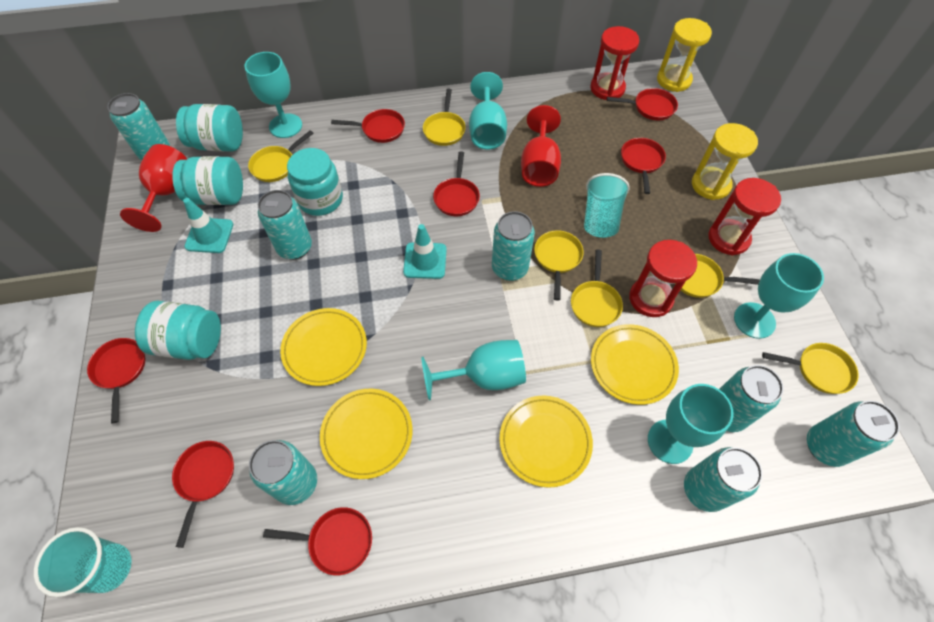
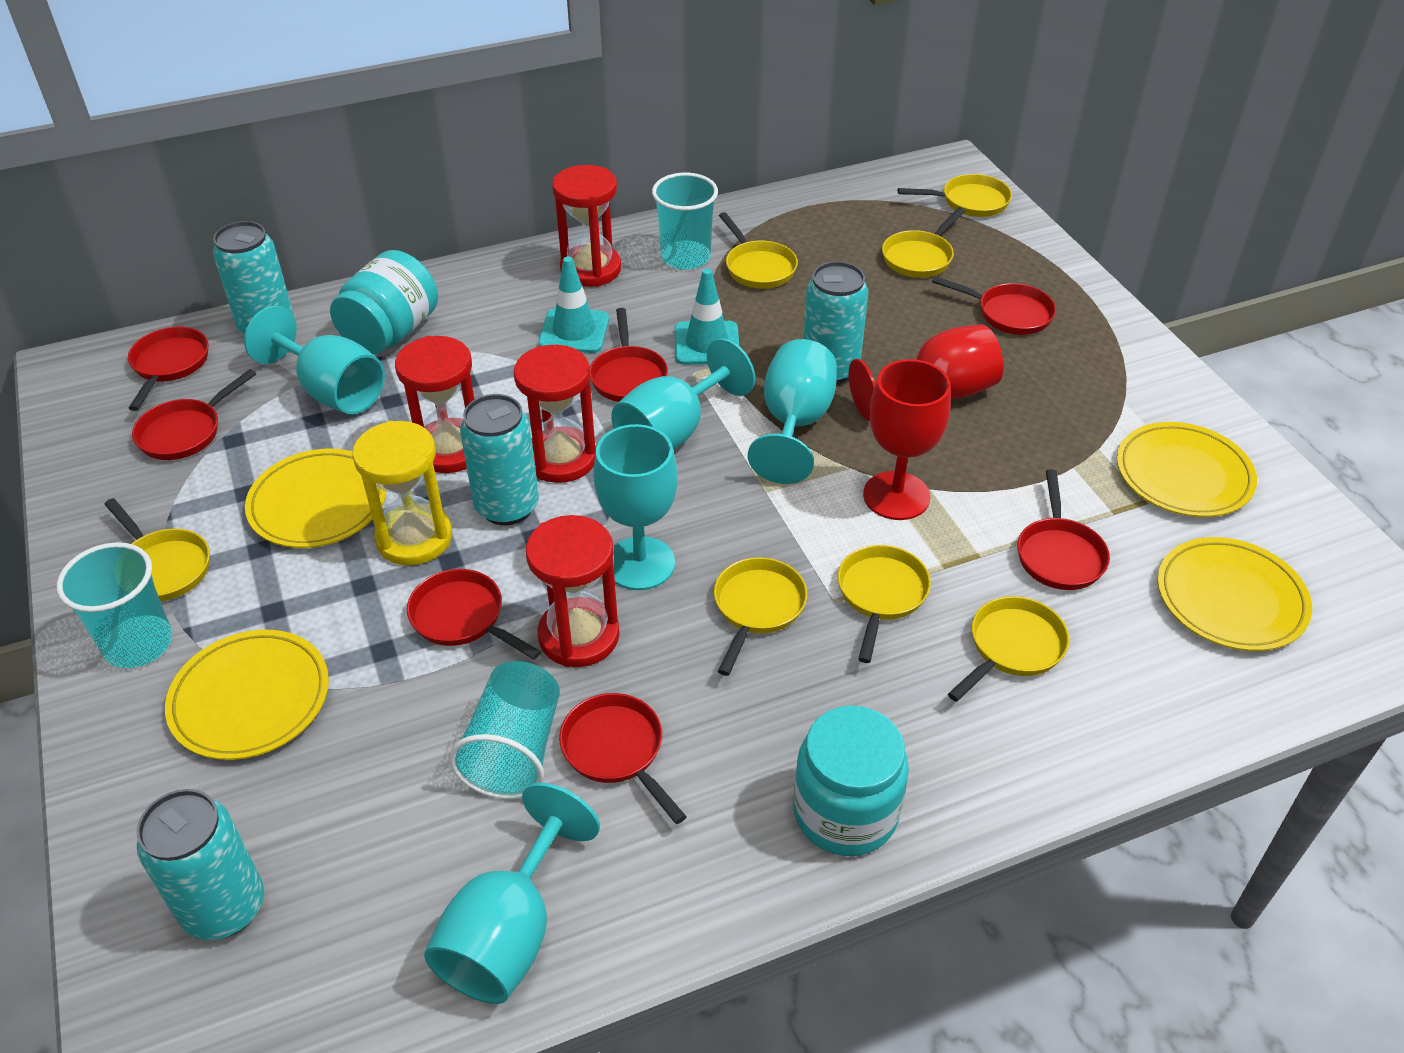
red hourglass: 3 -> 4
turquoise can: 7 -> 4
turquoise cup: 2 -> 3
turquoise jar: 4 -> 2
yellow hourglass: 2 -> 1
yellow pan: 6 -> 7

